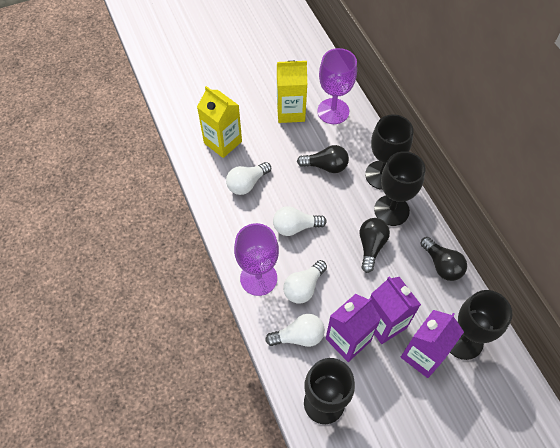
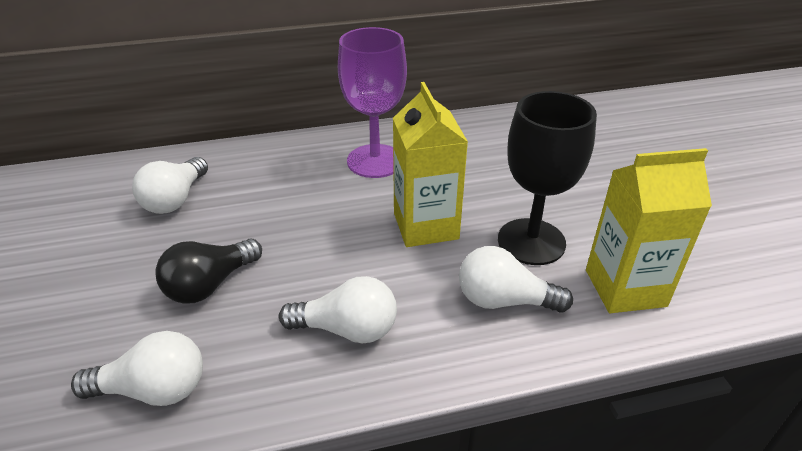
black goblet: 4 -> 1
black light bulb: 3 -> 1
purple carton: 3 -> 0
purple goblet: 2 -> 1

